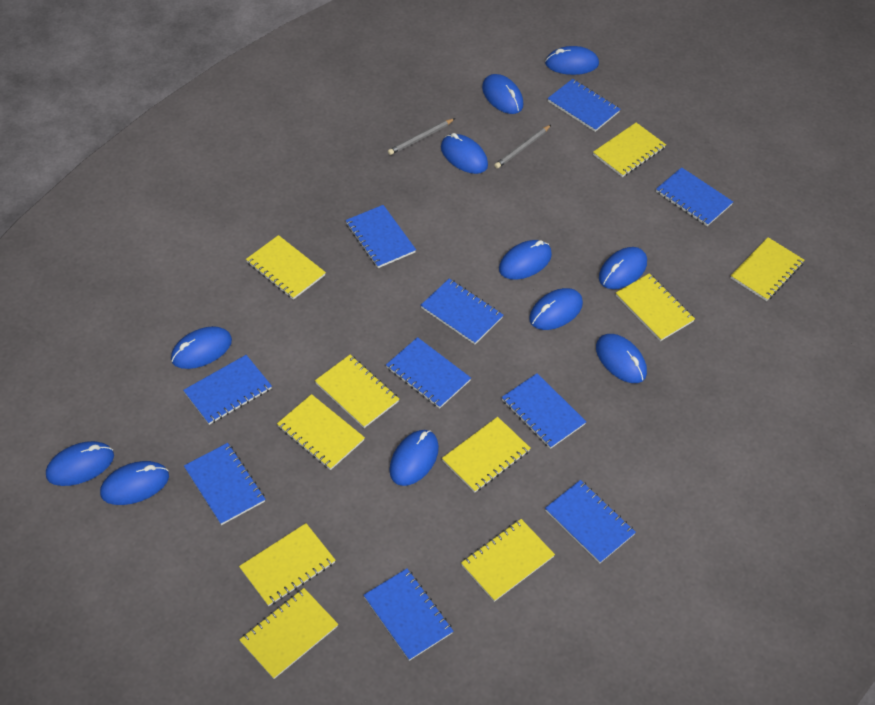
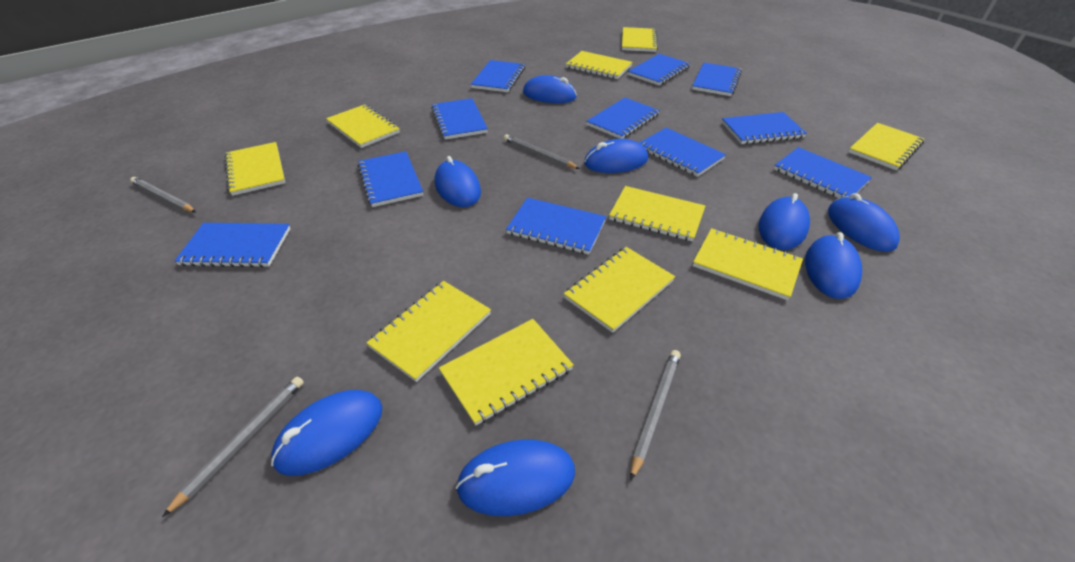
blue mouse: 11 -> 8
blue notebook: 10 -> 11
grey pencil: 2 -> 4

